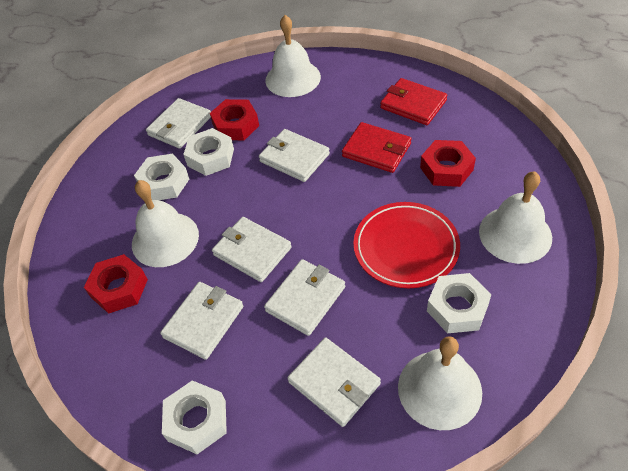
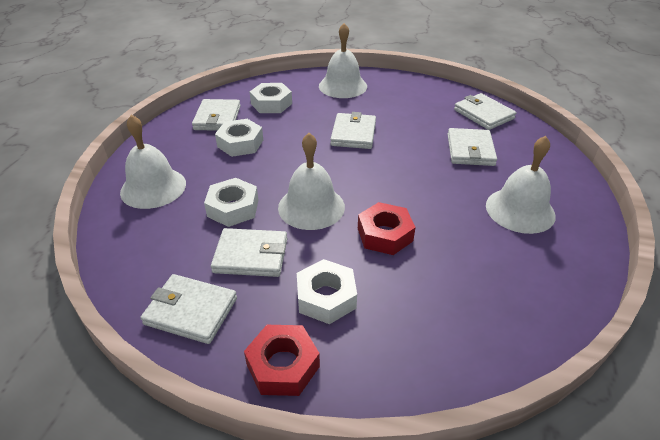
red nut: 3 -> 2
red plate: 1 -> 0
red wallet: 2 -> 0

